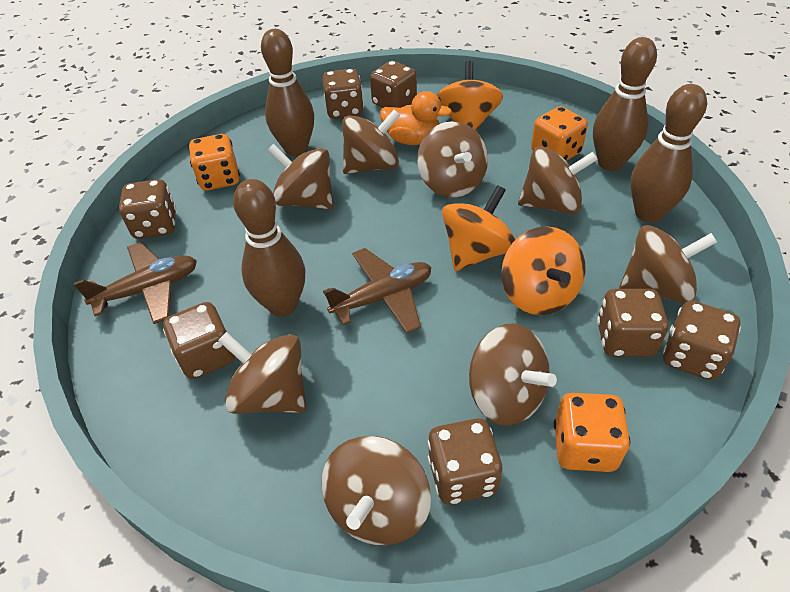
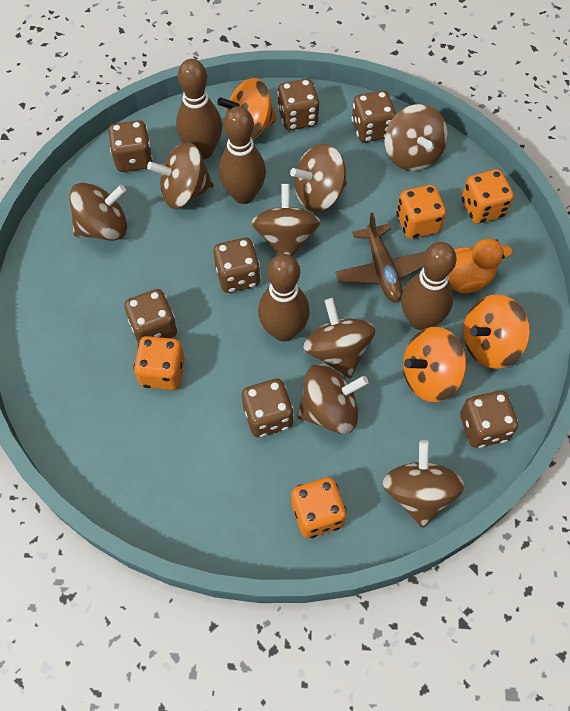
brown plane: 2 -> 1
orange dice: 3 -> 4

